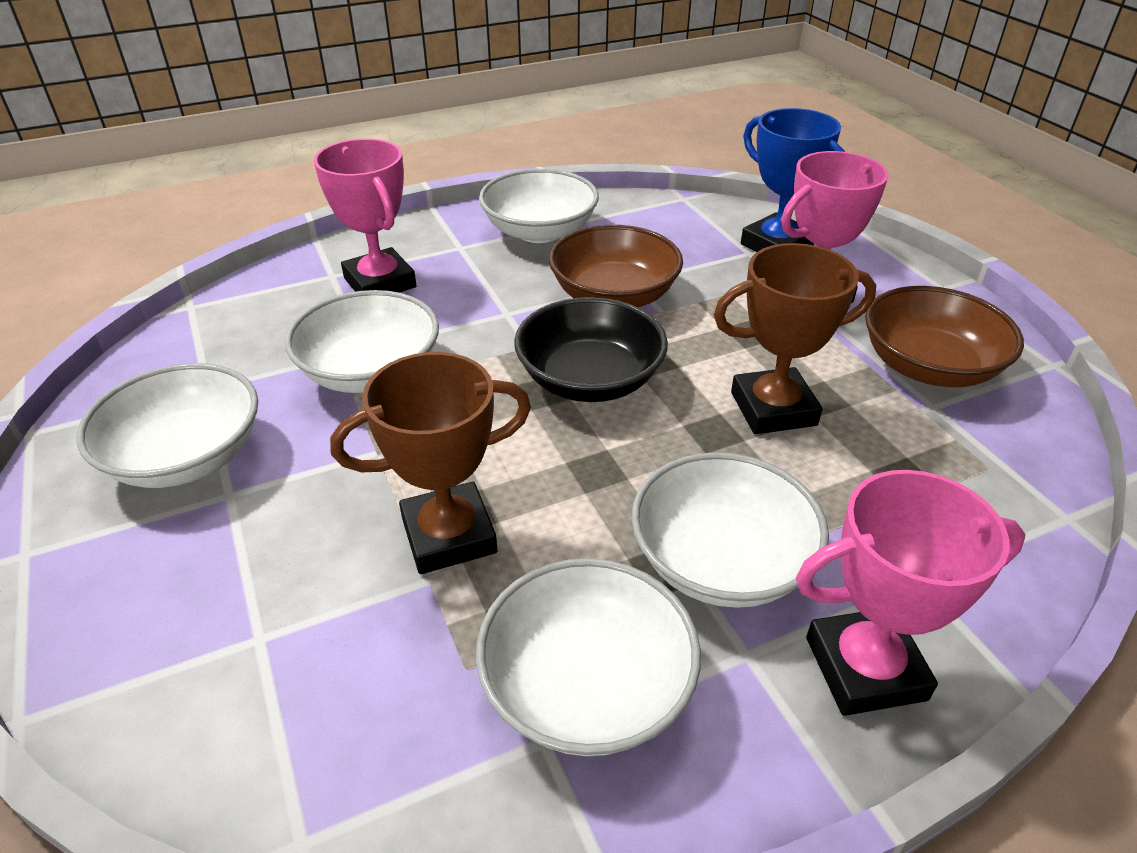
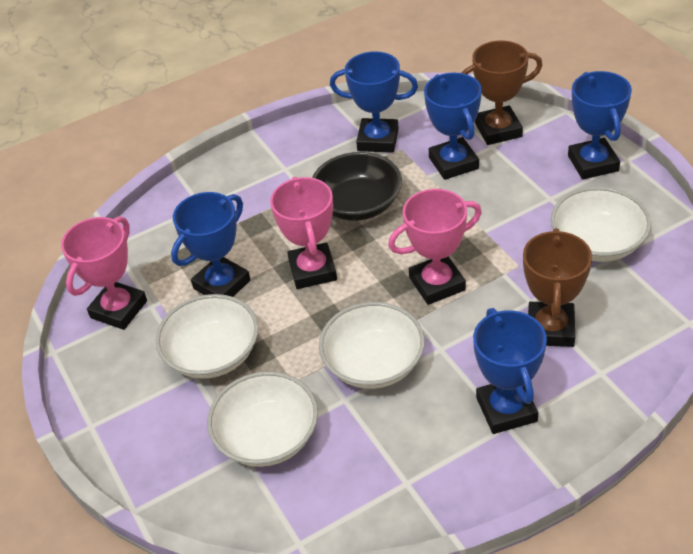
blue trophy: 1 -> 5
brown bowl: 2 -> 0
white bowl: 5 -> 4

